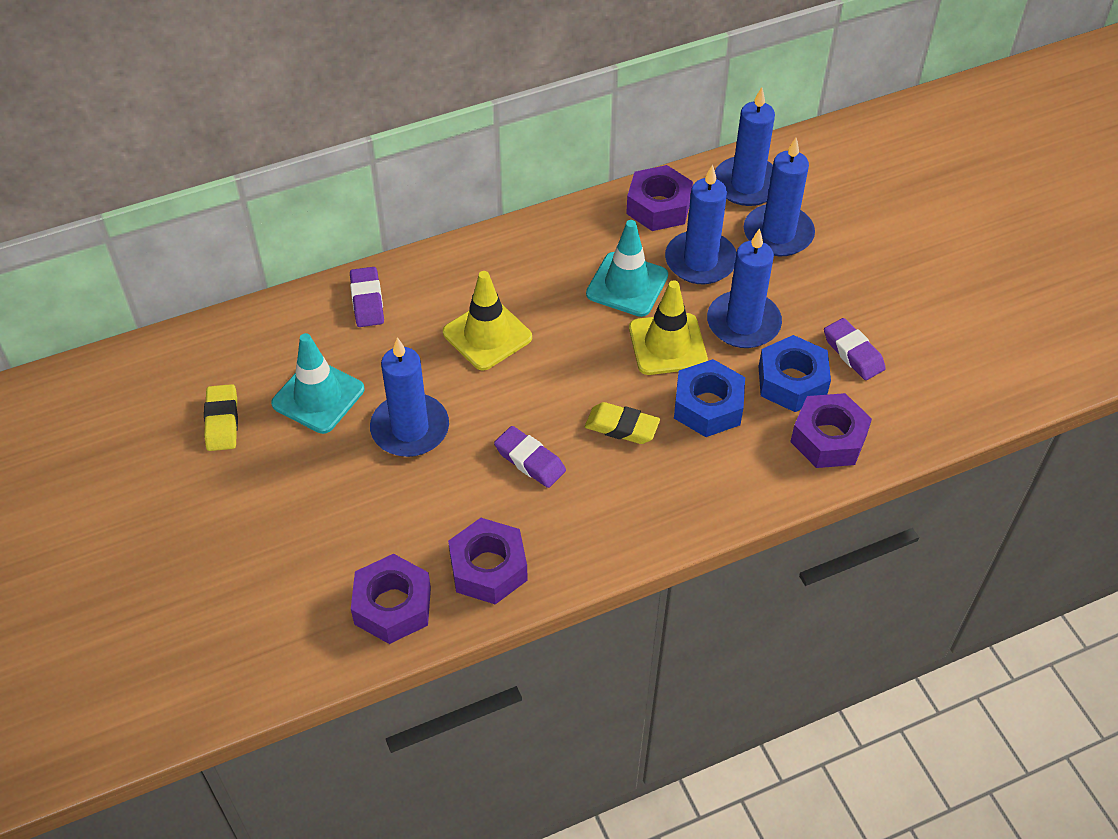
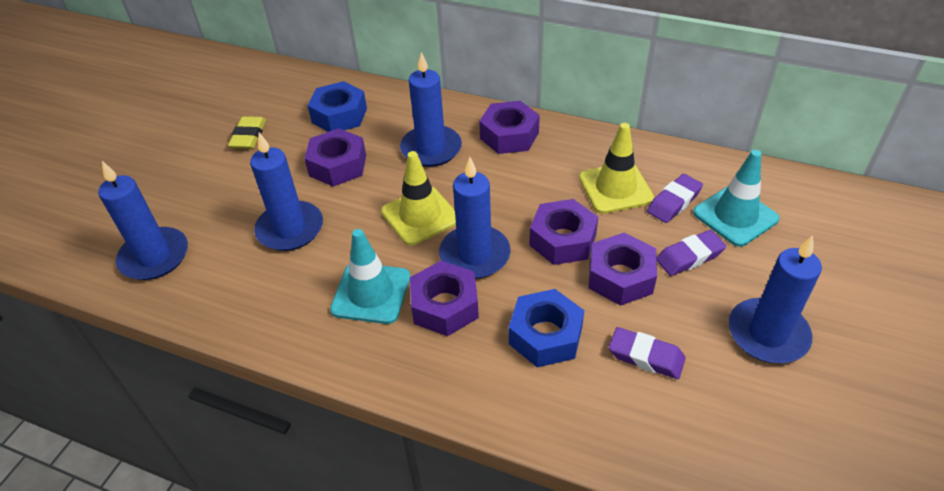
purple nut: 4 -> 5
yellow eraser: 2 -> 1

